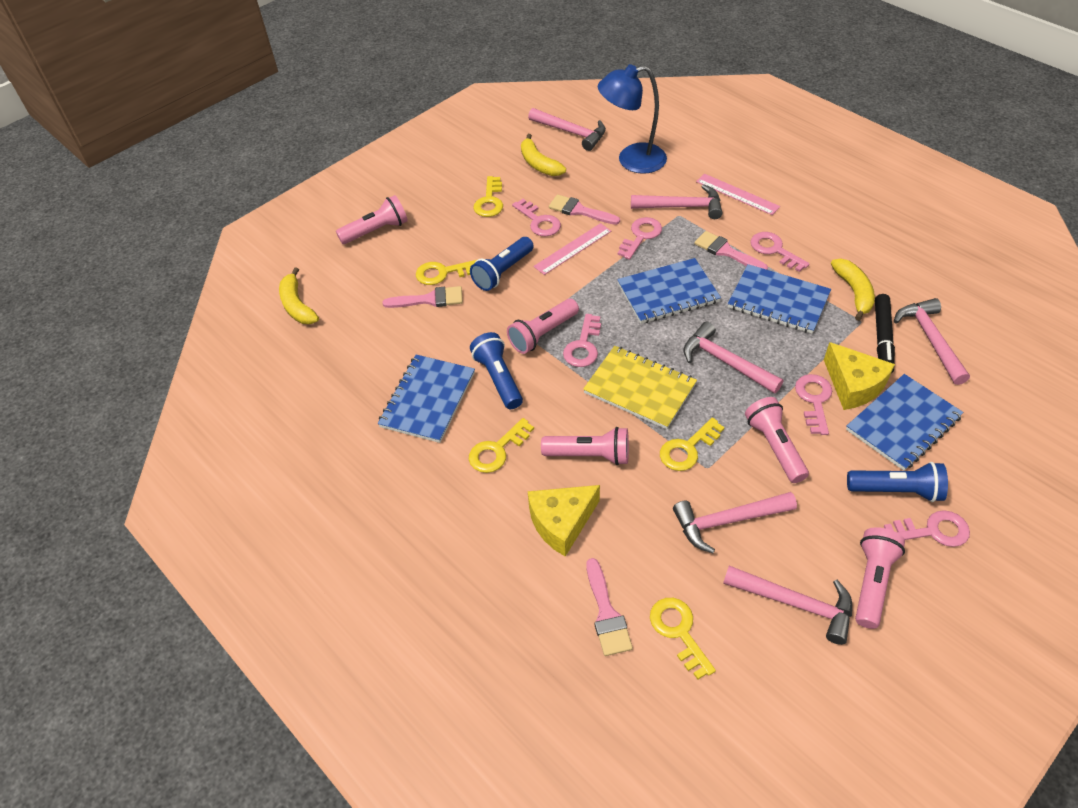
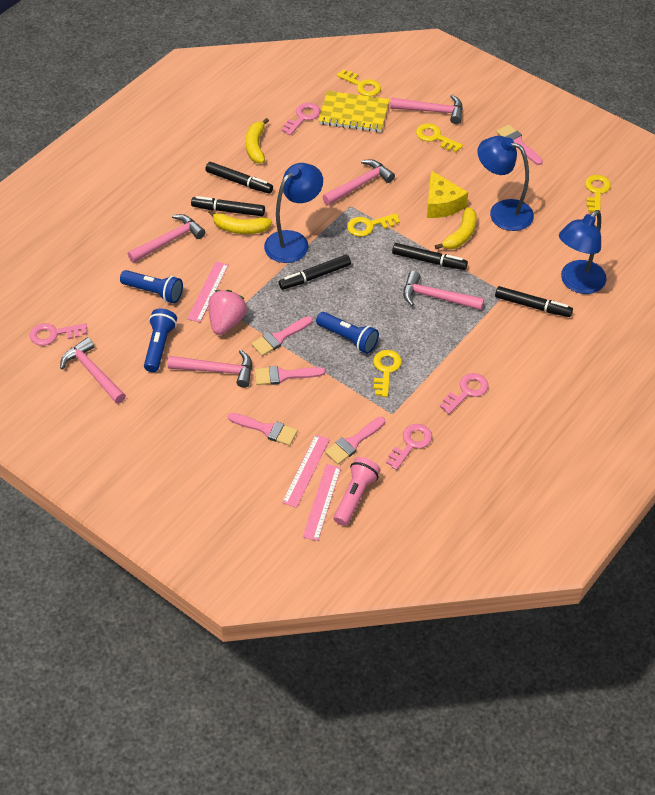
black marker: 1 -> 5
blue lamp: 1 -> 3
blue notebook: 4 -> 0
pink brush: 4 -> 5
pink flashlight: 5 -> 1
pink key: 6 -> 4
pink ruler: 2 -> 3
pink strawberry: 0 -> 1
yellow cheese: 2 -> 1

